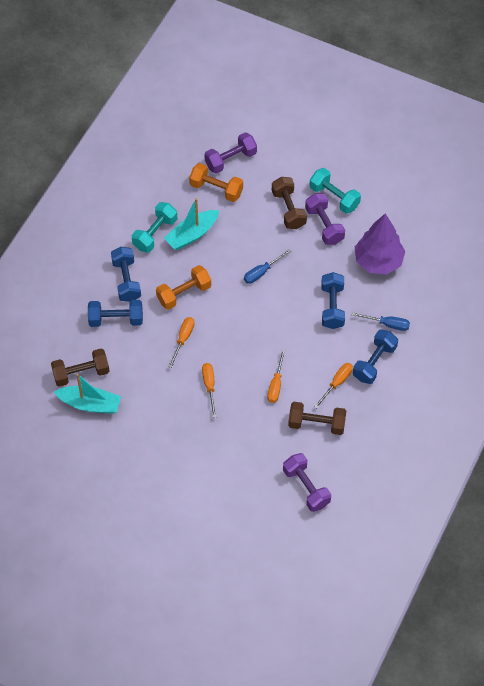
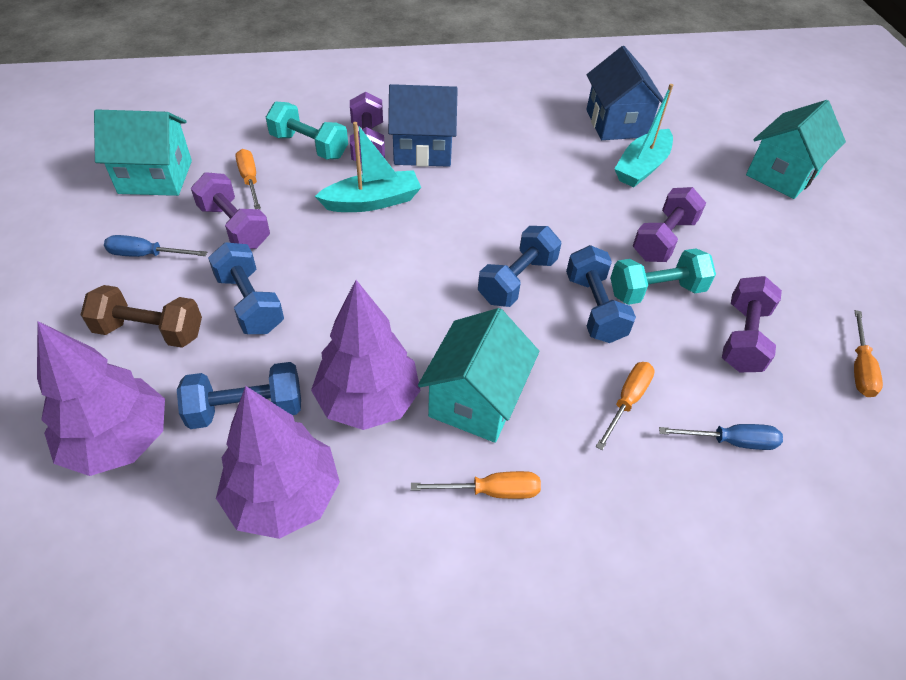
blue house: 0 -> 2
brown dumbbell: 3 -> 1
orange dumbbell: 2 -> 0
purple dumbbell: 3 -> 4
purple tree: 1 -> 3
turquoise house: 0 -> 3

